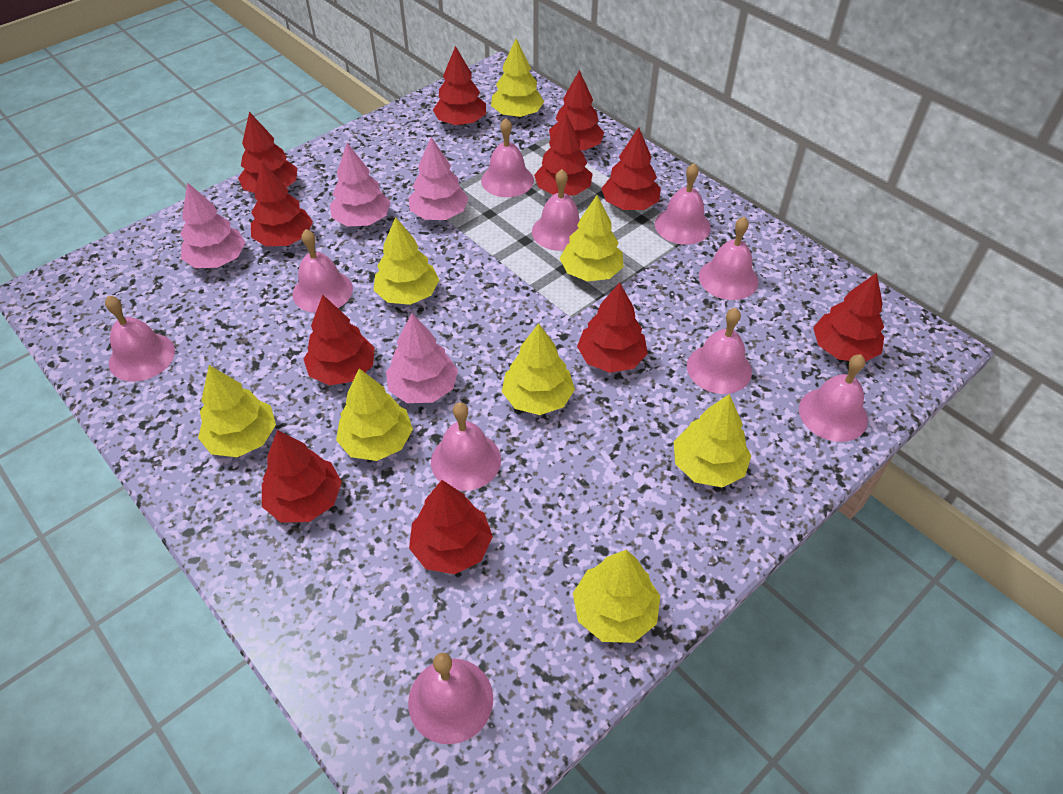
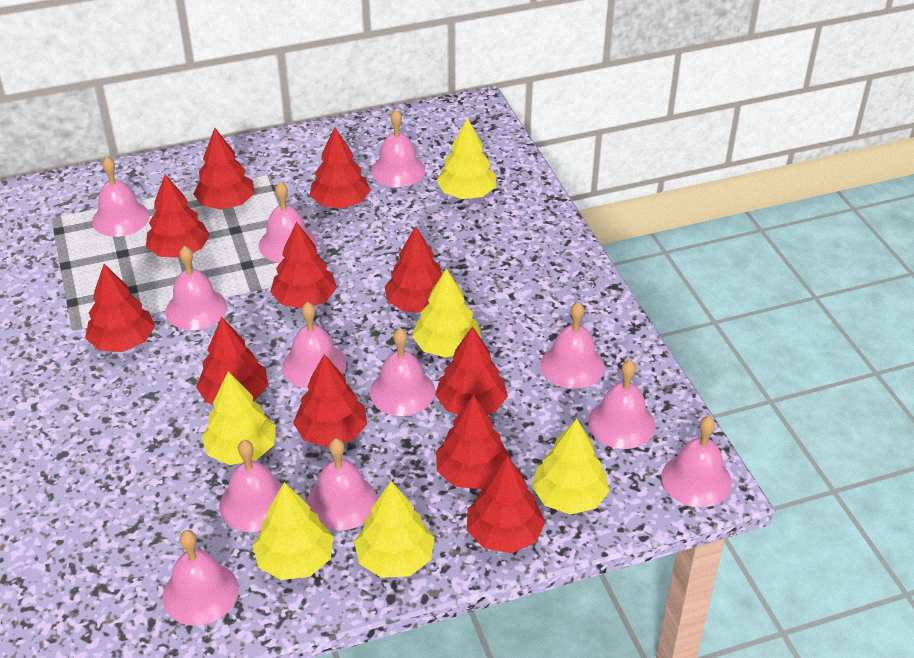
pink bell: 10 -> 12
pink tree: 4 -> 0
yellow tree: 8 -> 6

